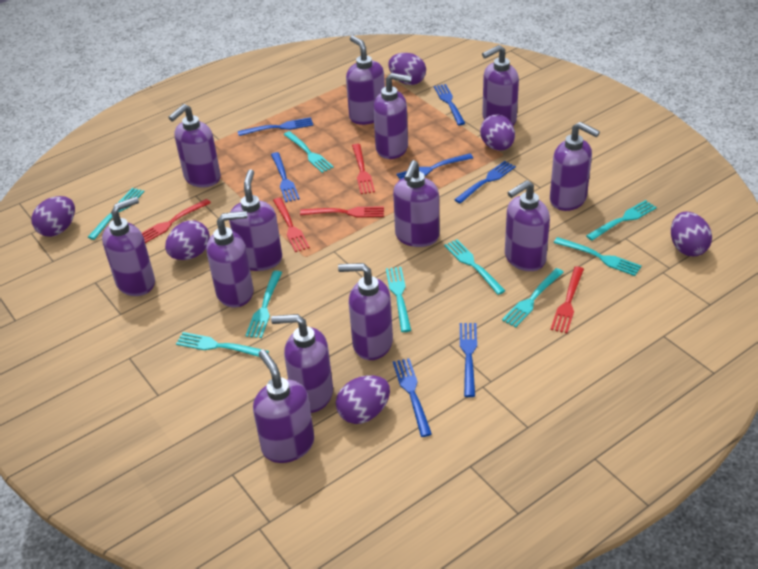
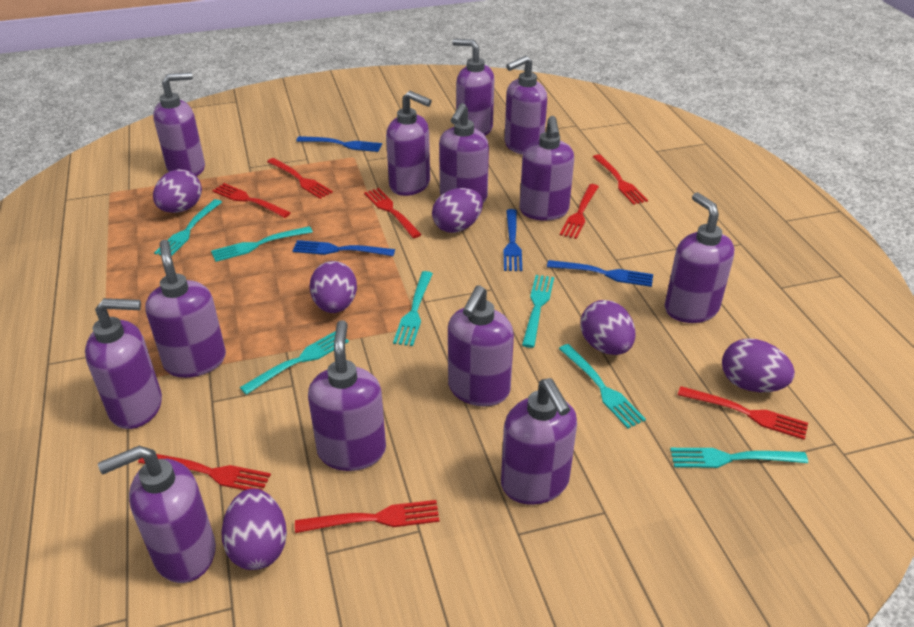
blue fork: 7 -> 4
red fork: 5 -> 8
turquoise fork: 9 -> 7

